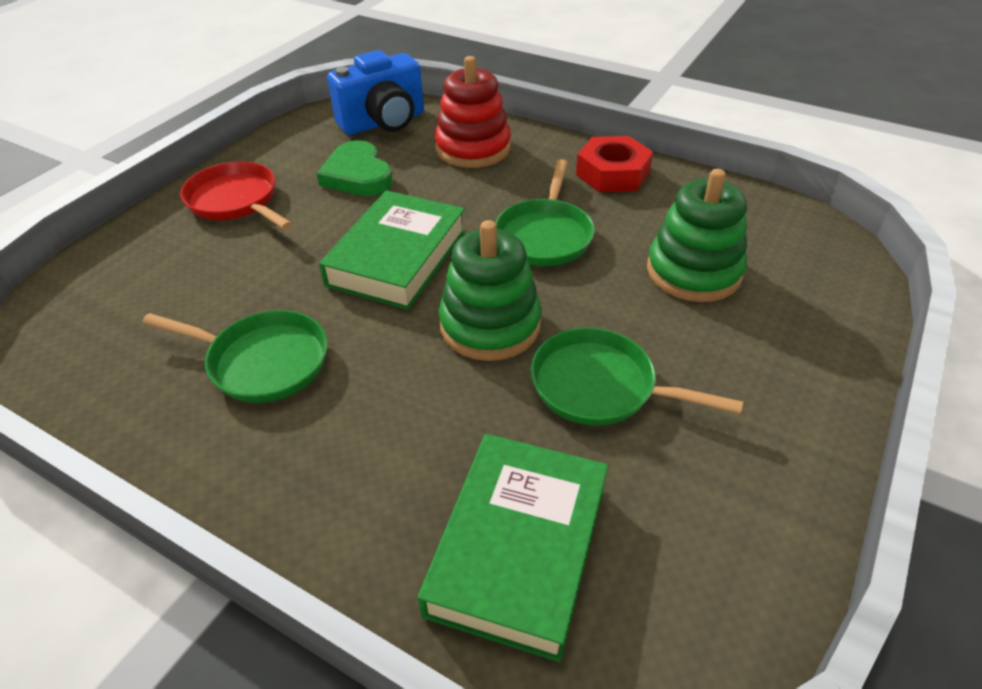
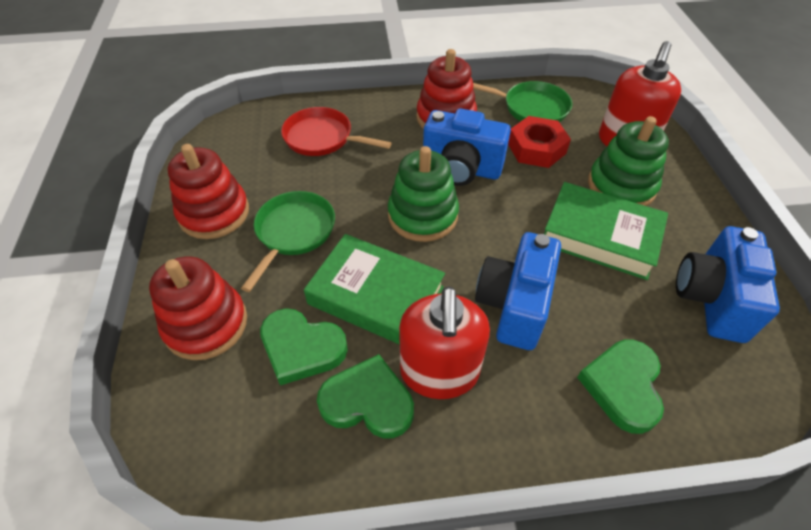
blue camera: 1 -> 3
green heart: 1 -> 3
green pan: 3 -> 2
red soap dispenser: 0 -> 2
red stacking toy: 1 -> 3

